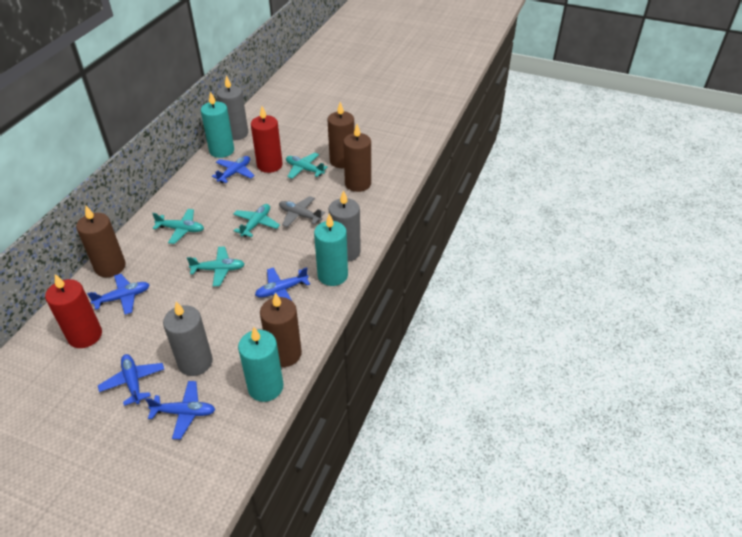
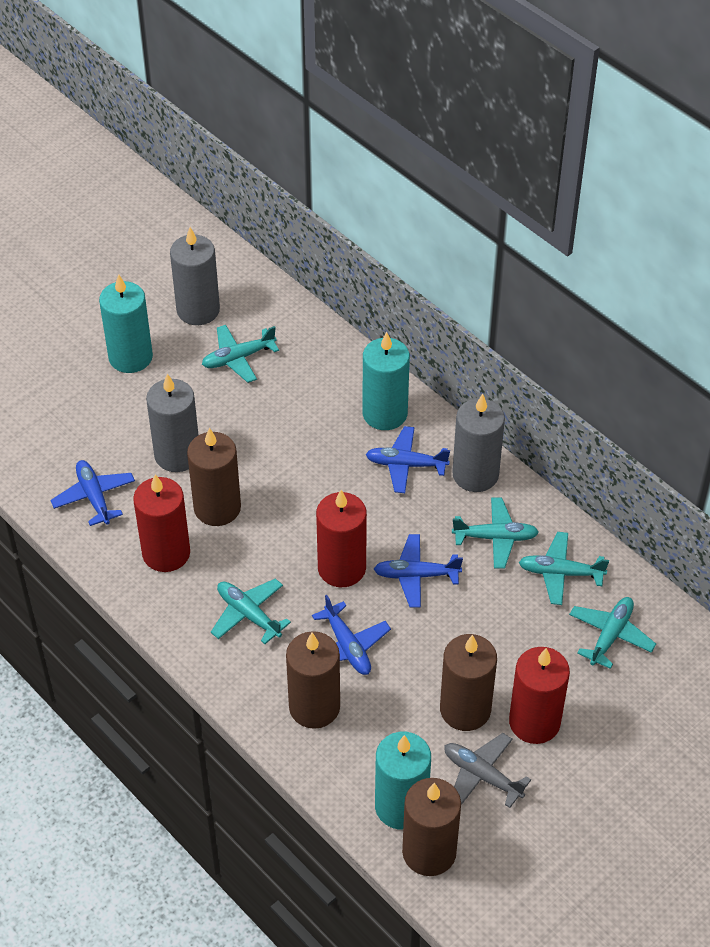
blue plane: 5 -> 4
red candle: 2 -> 3
turquoise plane: 4 -> 5

